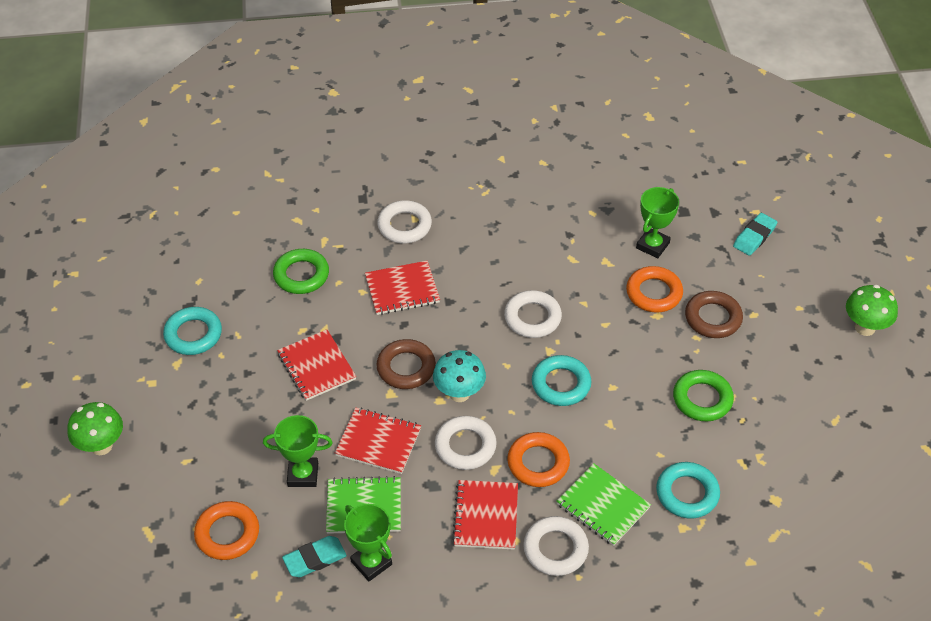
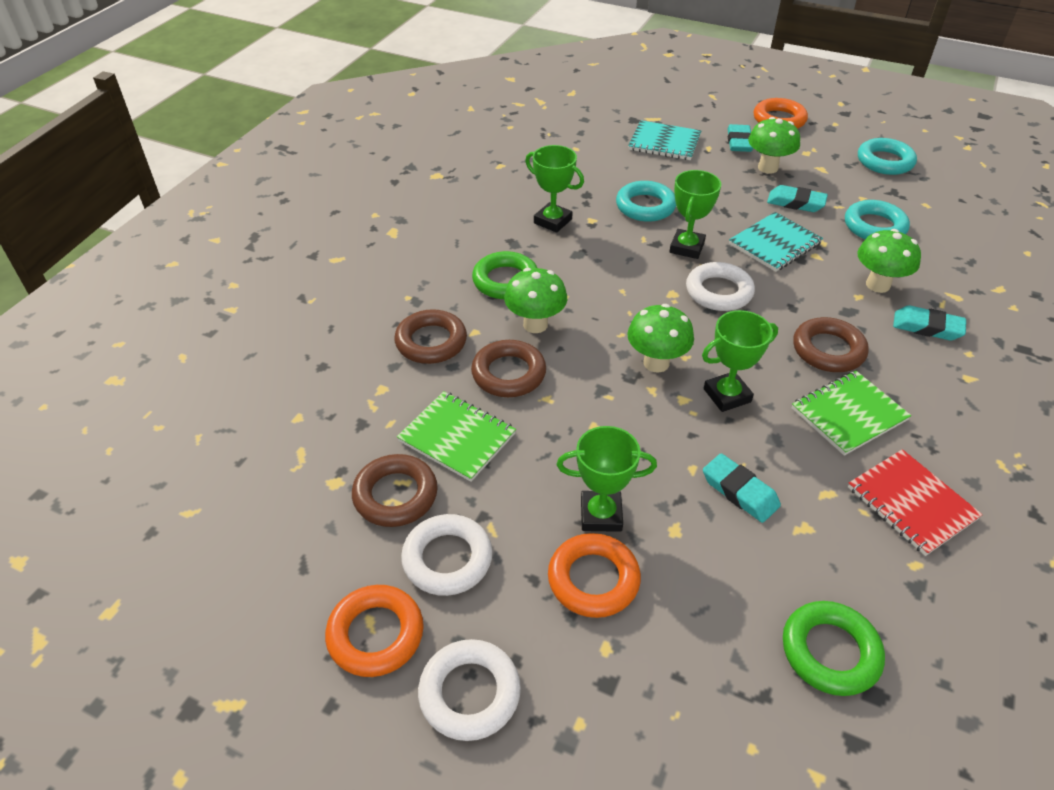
brown ring: 2 -> 4
green mushroom: 2 -> 4
green trophy: 3 -> 4
red notebook: 4 -> 1
turquoise eraser: 2 -> 4
turquoise mushroom: 1 -> 0
turquoise notebook: 0 -> 2
white ring: 4 -> 3

